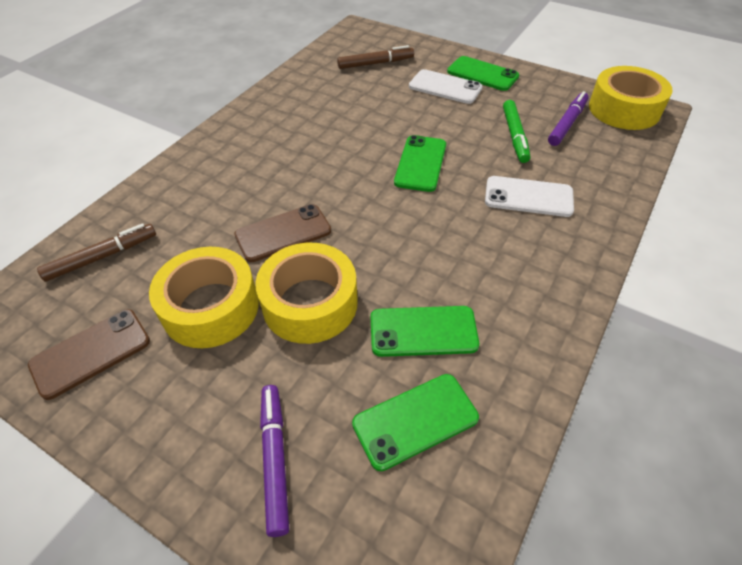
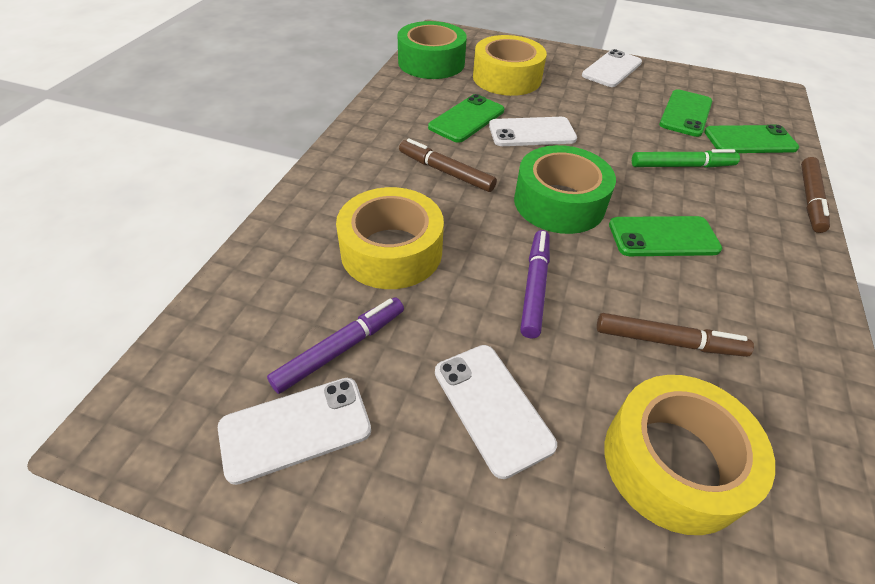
brown marker: 2 -> 3
brown phone: 2 -> 0
green tape: 0 -> 2
white phone: 2 -> 4

